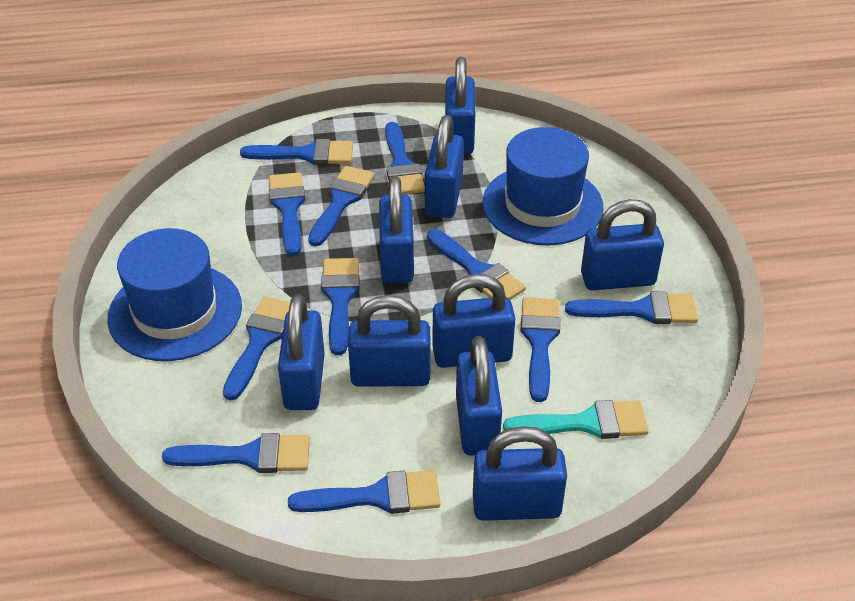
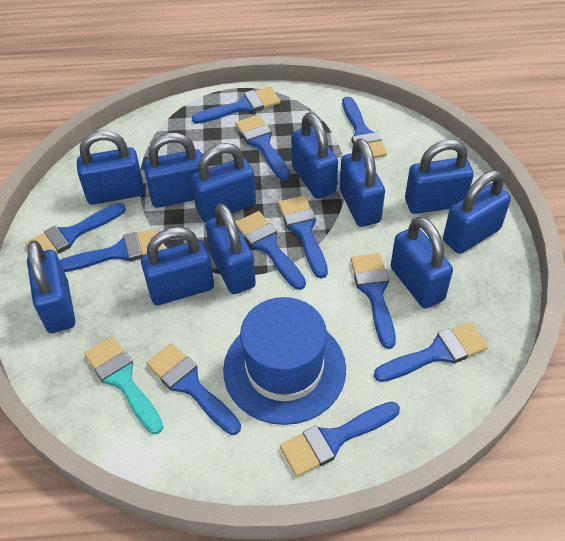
blue hat: 2 -> 1
blue padlock: 9 -> 11

